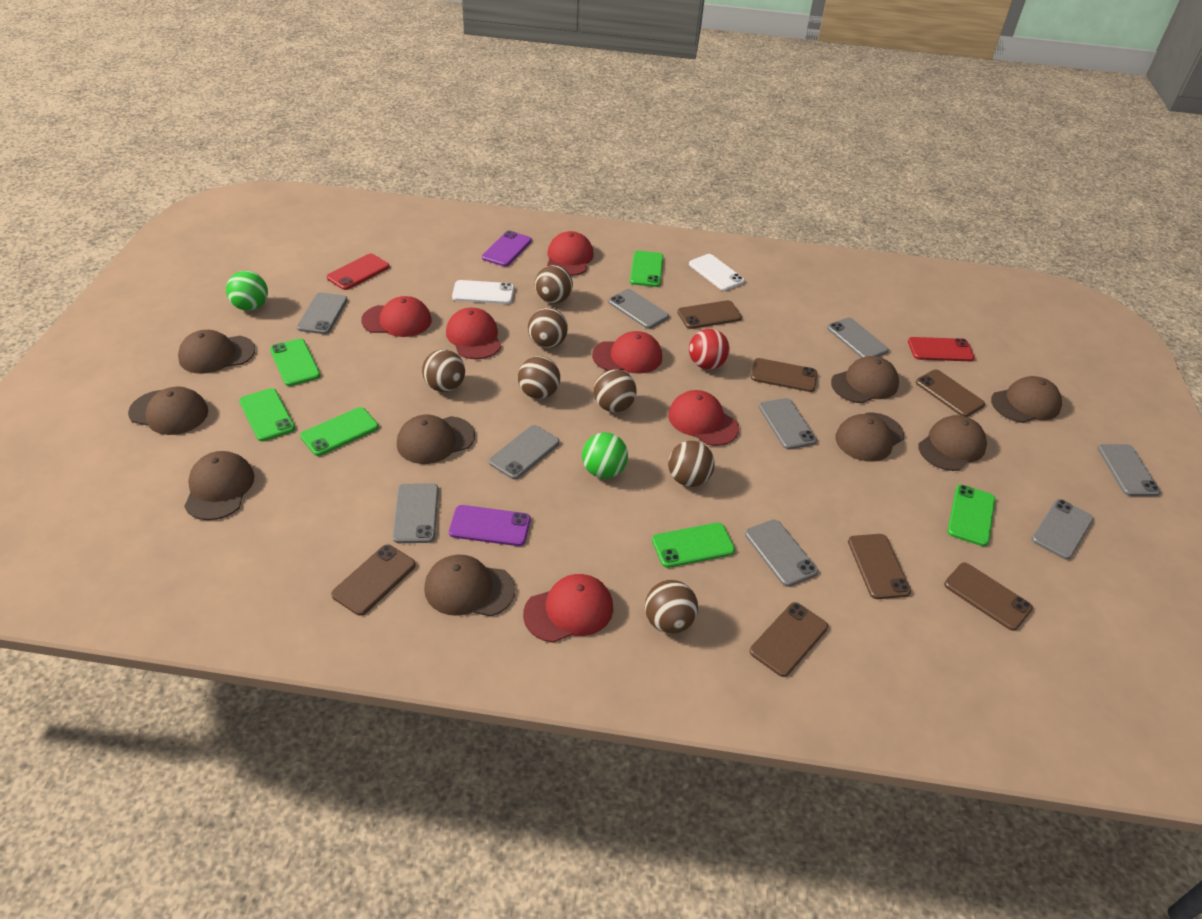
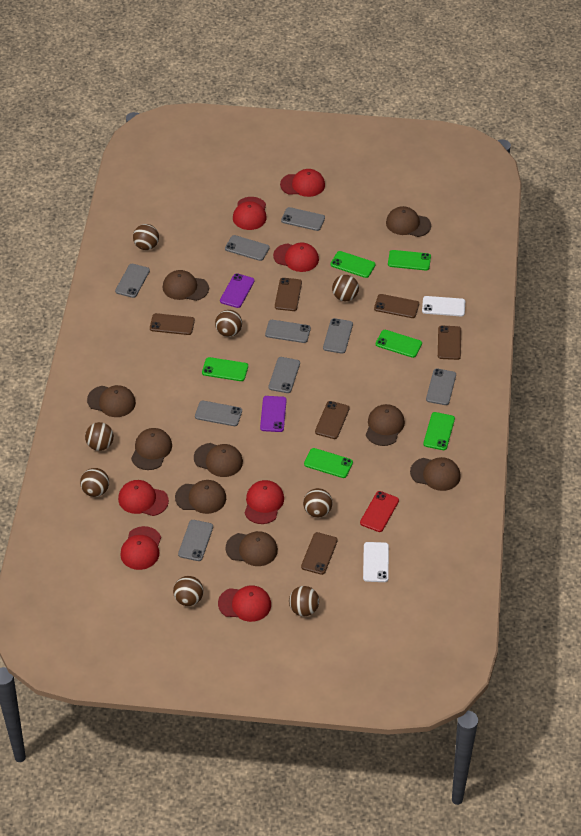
brown ball: 7 -> 8
brown phone: 7 -> 6
green ball: 2 -> 0
red ball: 1 -> 0
red cap: 6 -> 7
red phone: 2 -> 1

